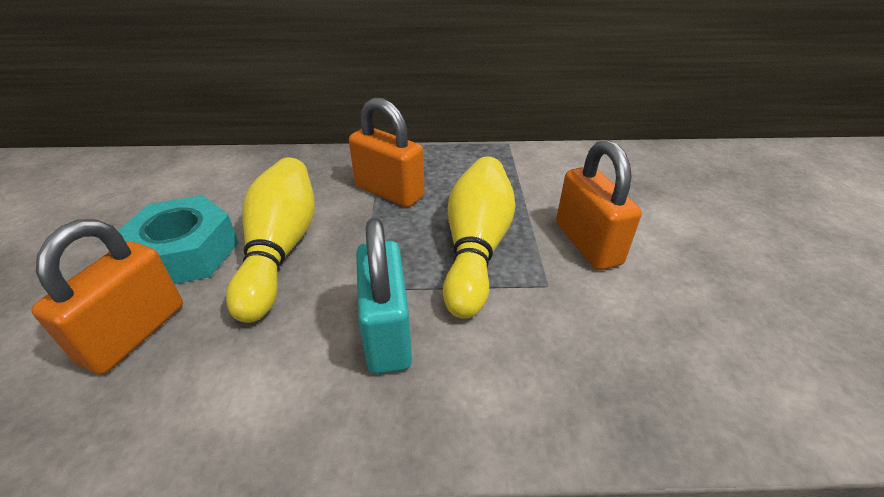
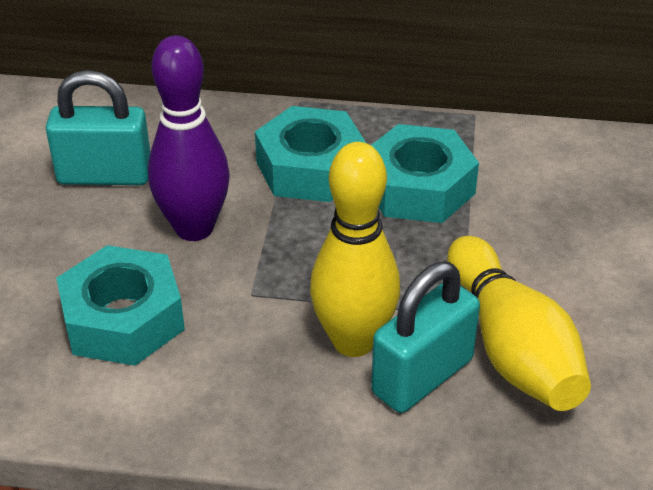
orange padlock: 3 -> 0
purple bowling pin: 0 -> 1
turquoise nut: 1 -> 3
turquoise padlock: 1 -> 2

